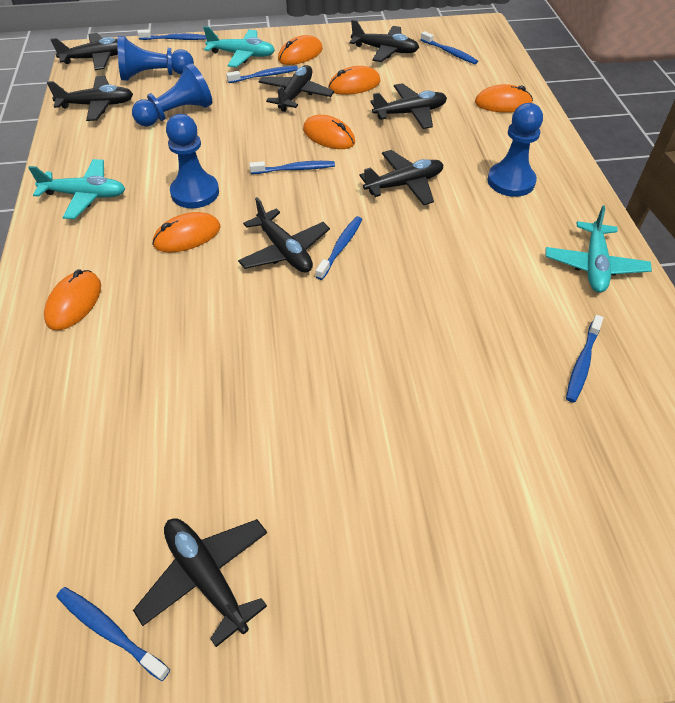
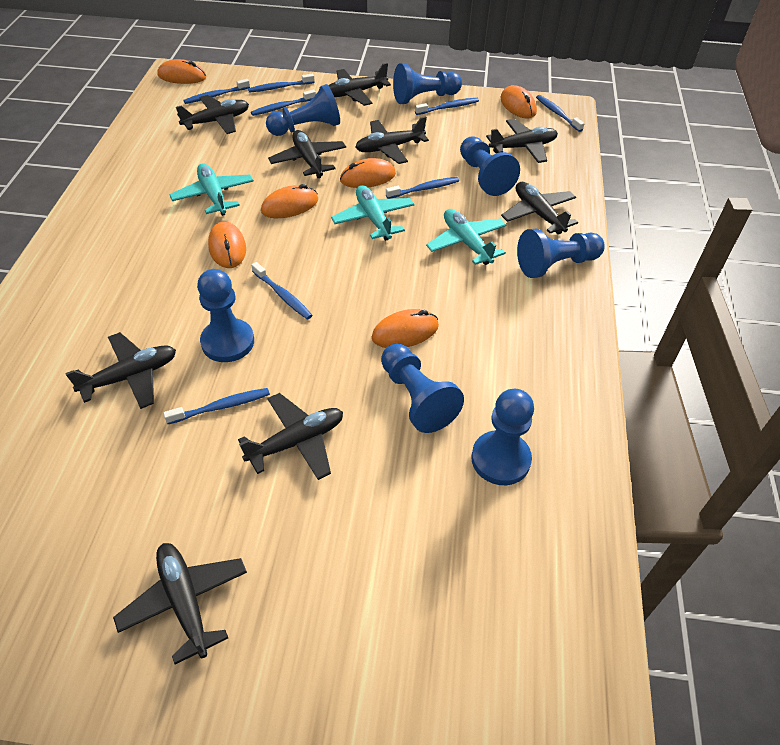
black plane: 8 -> 9
blue pawn: 4 -> 7
blue toothbrush: 7 -> 8

